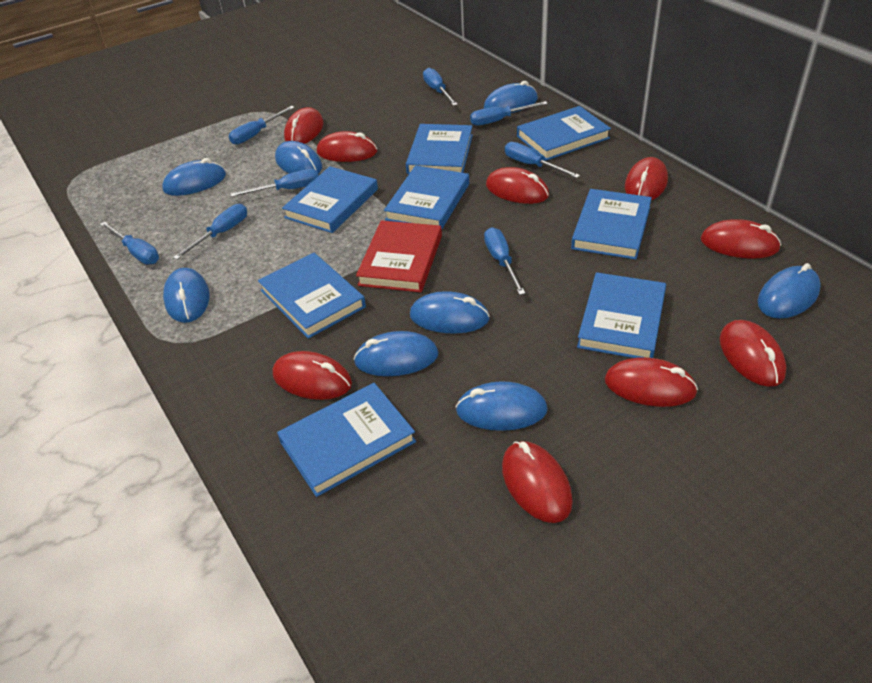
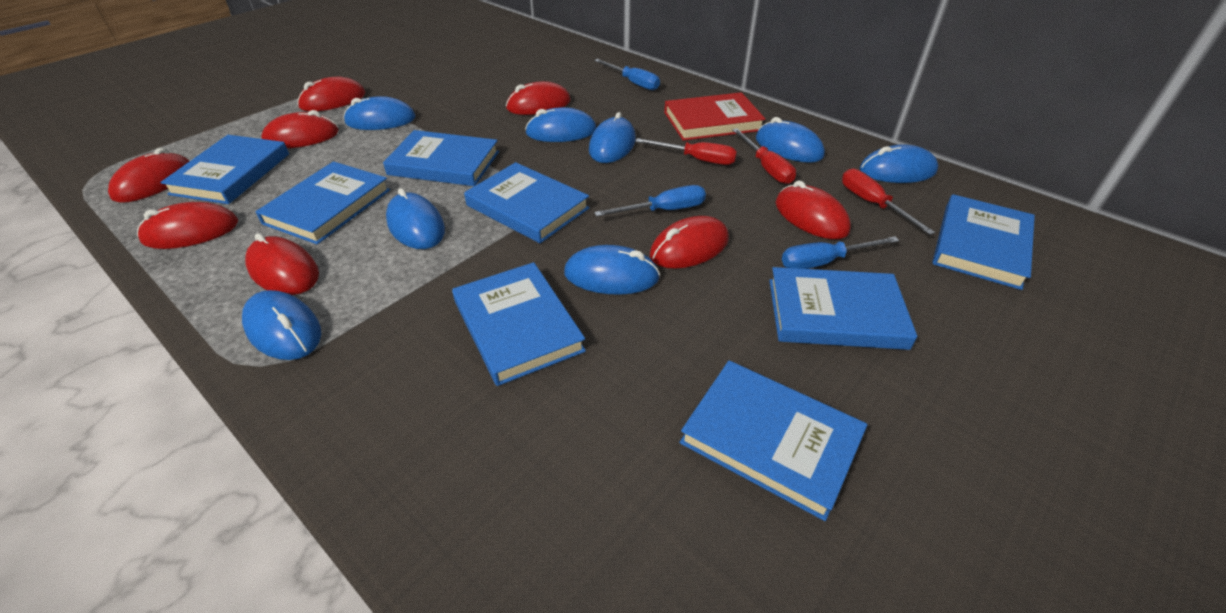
blue screwdriver: 8 -> 3
red mouse: 9 -> 8
red screwdriver: 0 -> 3

